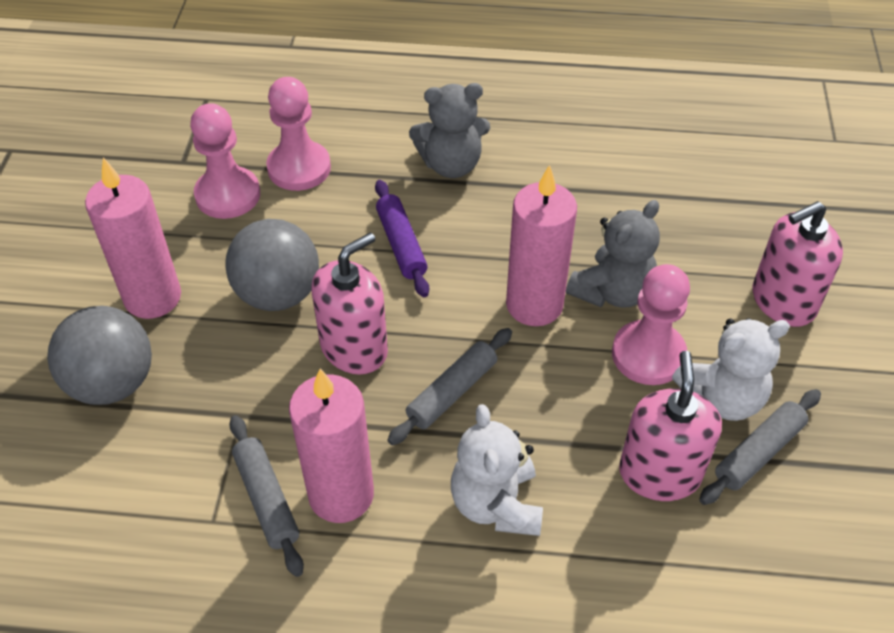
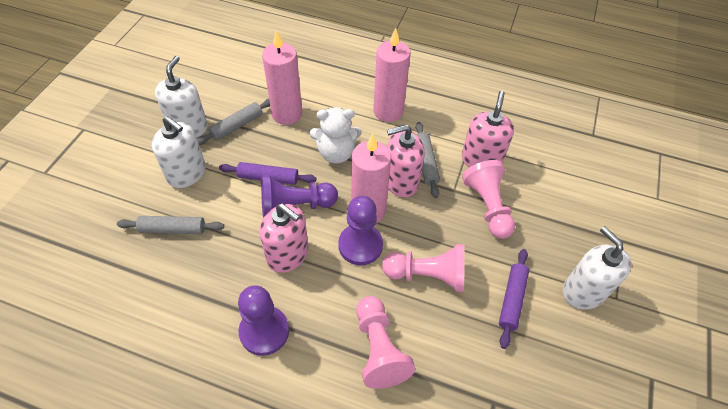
grey ball: 2 -> 0
grey teddy bear: 2 -> 0
purple pawn: 0 -> 3
purple rolling pin: 1 -> 2
white soap dispenser: 0 -> 3
white teddy bear: 2 -> 1

